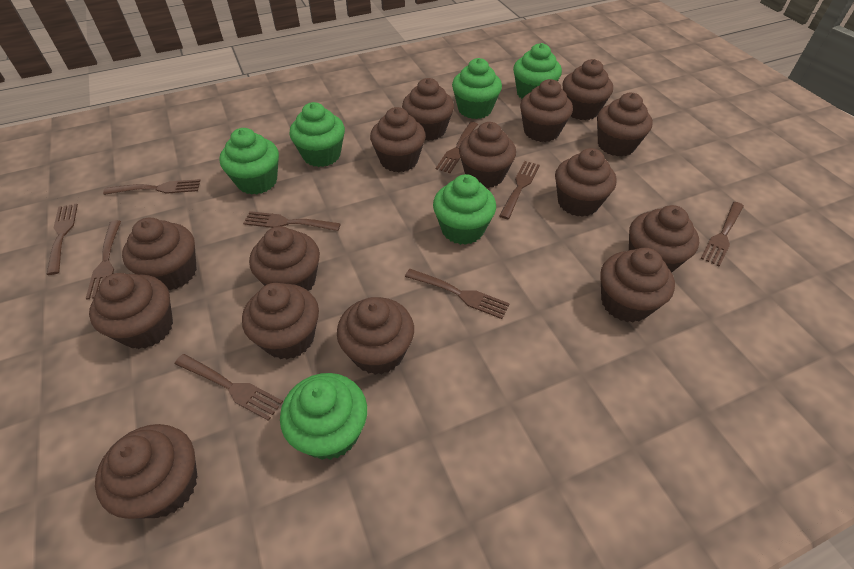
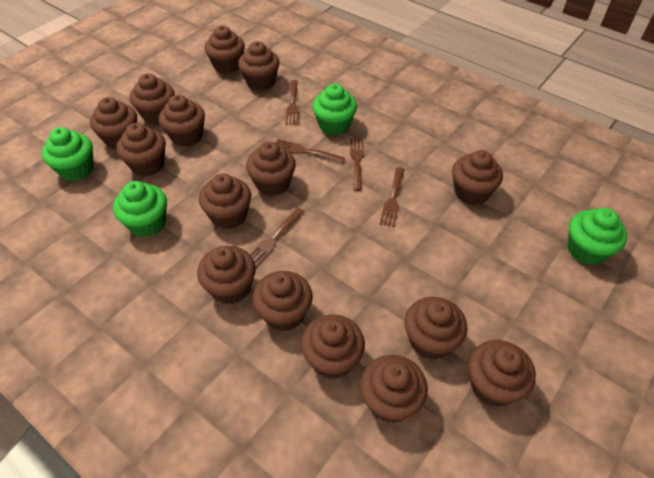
brown fork: 9 -> 5
green cupcake: 6 -> 4

